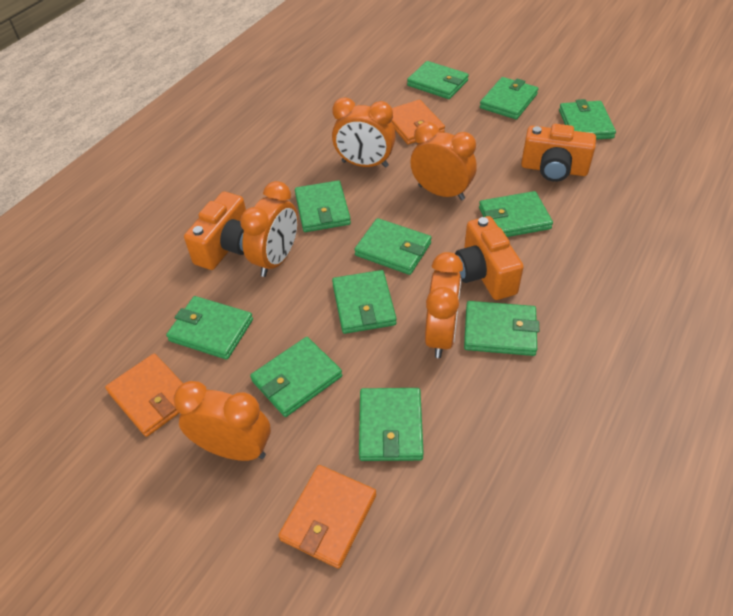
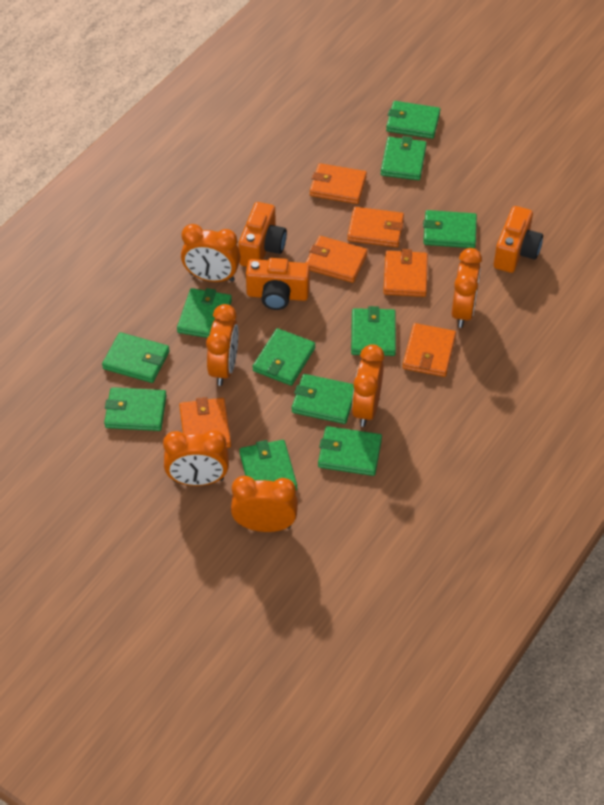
orange clock: 5 -> 6
orange wallet: 3 -> 6

